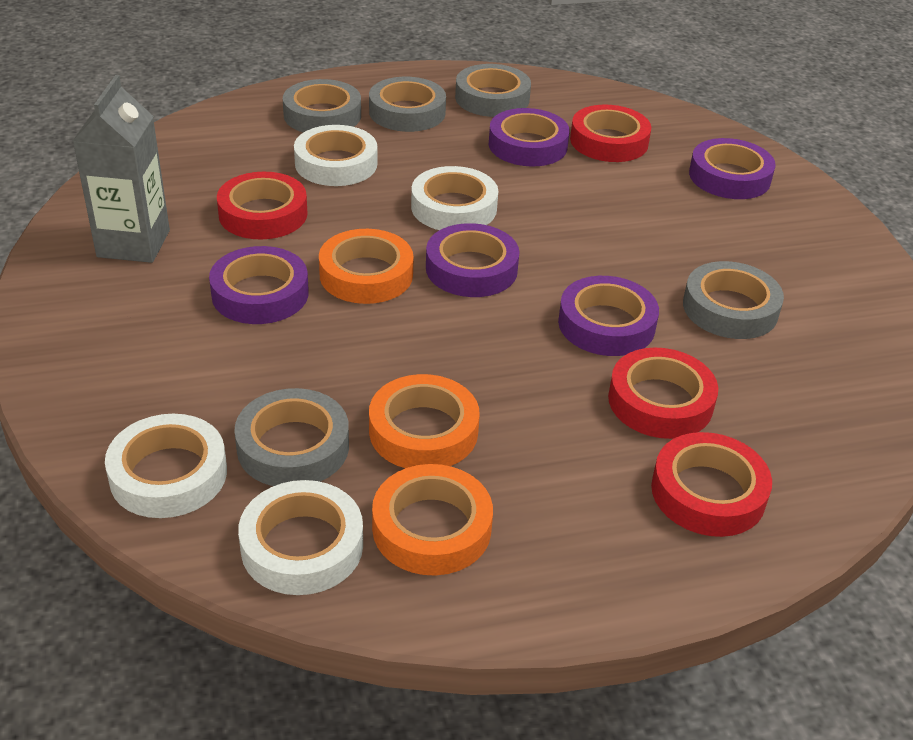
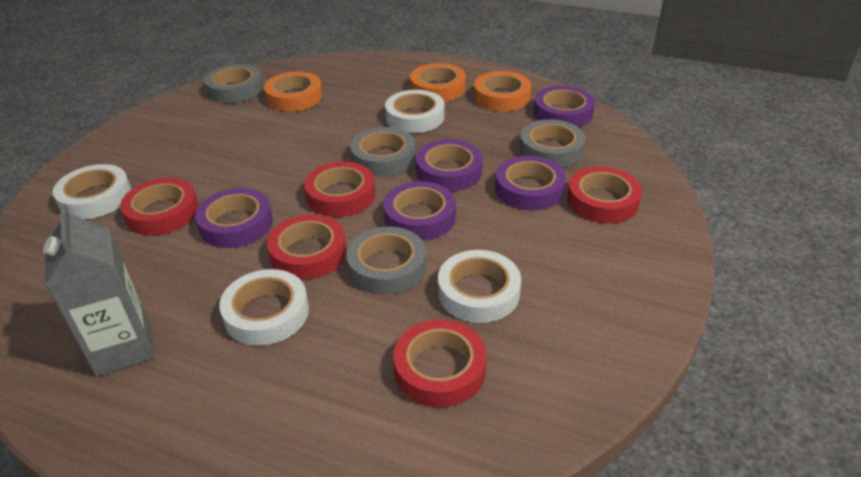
grey tape: 5 -> 4
red tape: 4 -> 5

